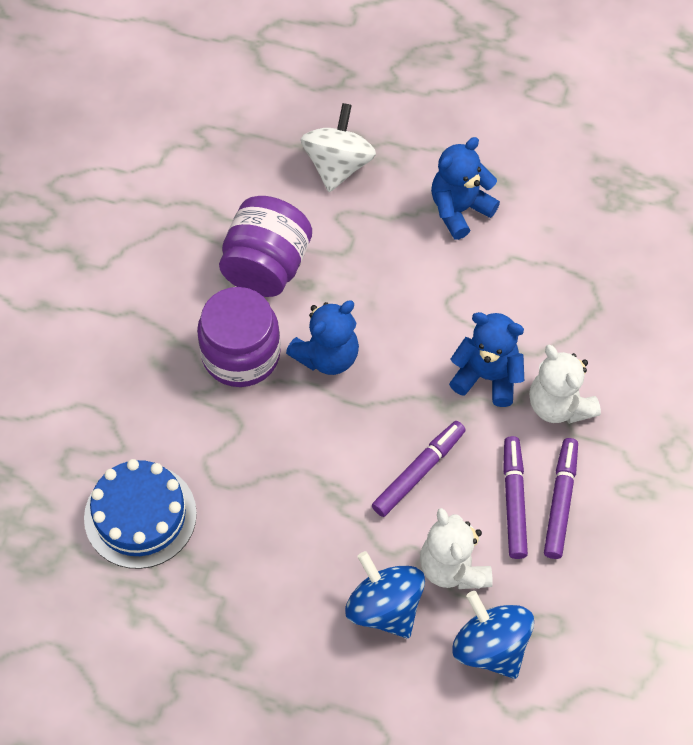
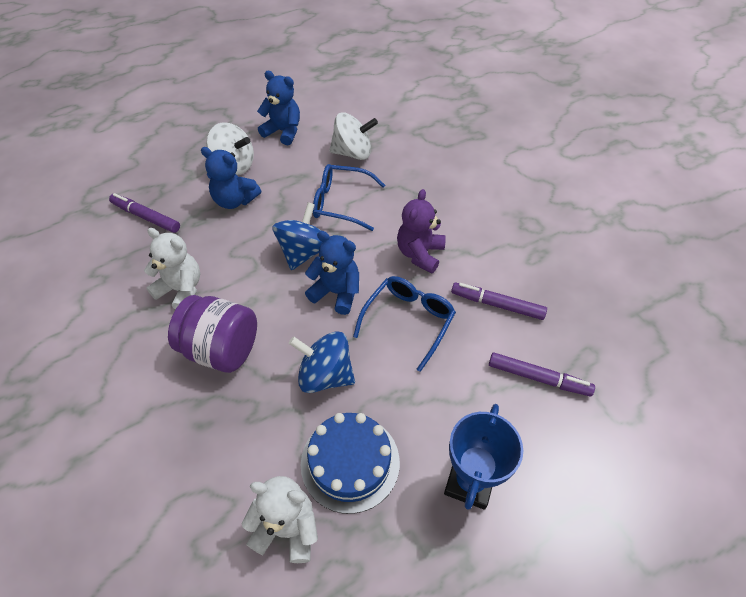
blue glasses: 0 -> 2
blue trophy: 0 -> 1
purple jar: 2 -> 1
purple teddy bear: 0 -> 1
white spinning top: 1 -> 2

